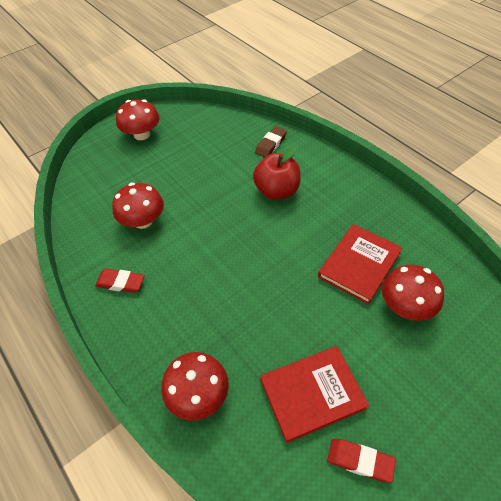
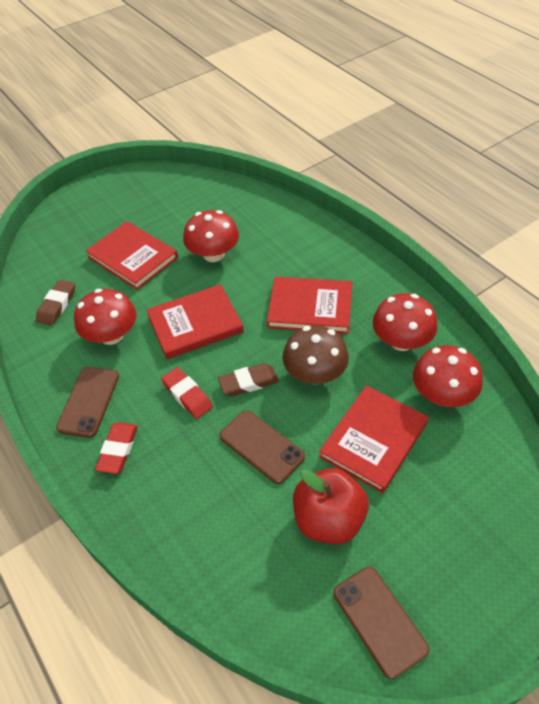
brown eraser: 1 -> 2
brown mushroom: 0 -> 1
brown phone: 0 -> 3
red book: 2 -> 4

